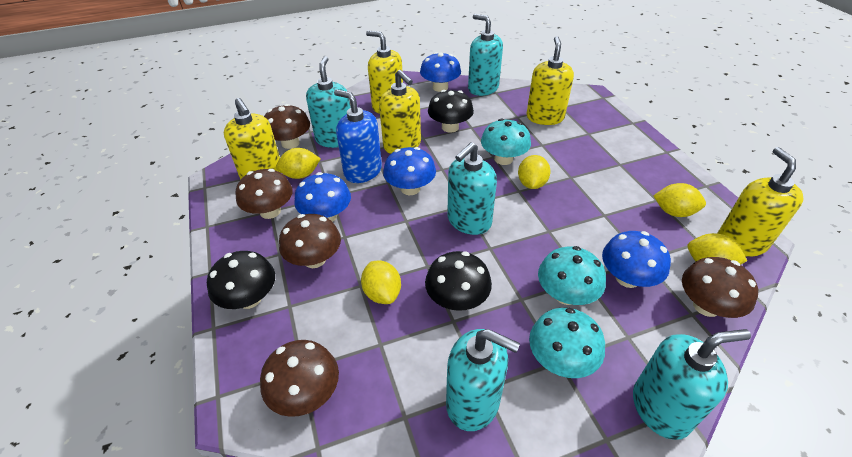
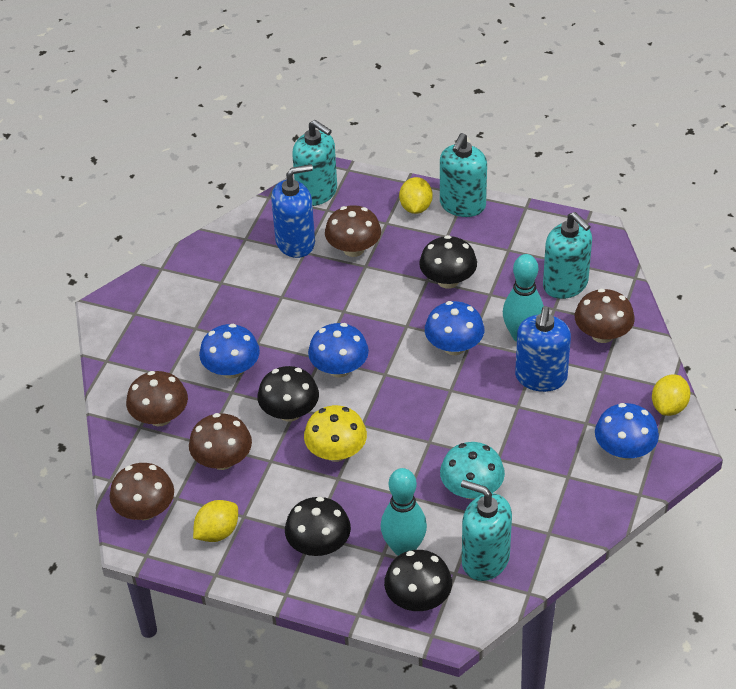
black mushroom: 3 -> 4
blue soap dispenser: 1 -> 2
turquoise bowling pin: 0 -> 2
turquoise mushroom: 3 -> 1
turquoise soap dispenser: 5 -> 4
yellow lemon: 5 -> 3
yellow mushroom: 0 -> 1
yellow soap dispenser: 5 -> 0

